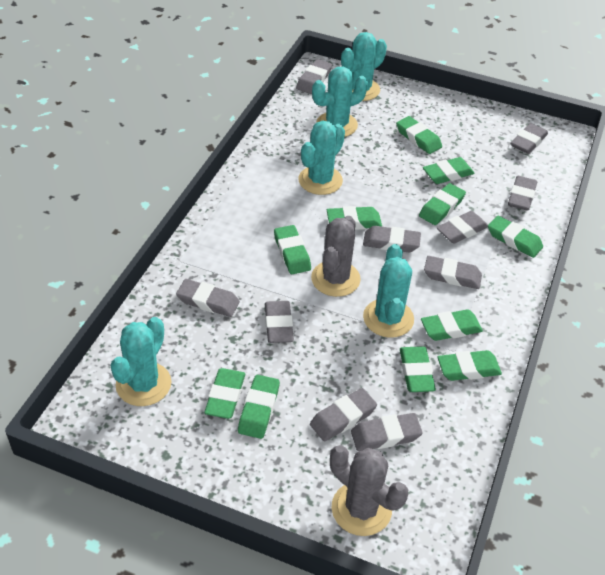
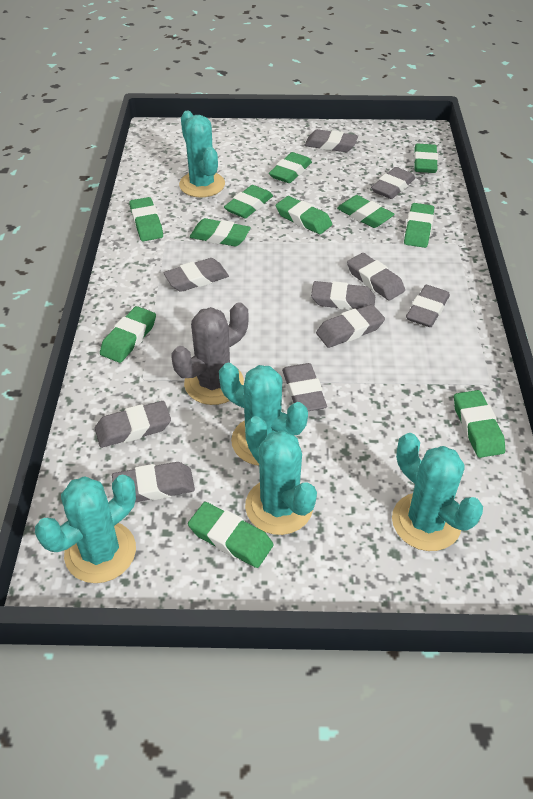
grey cactus: 2 -> 1

